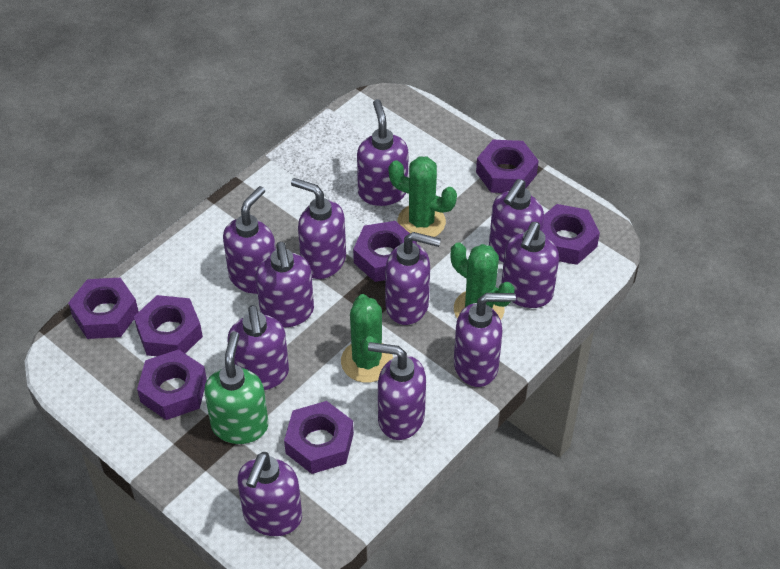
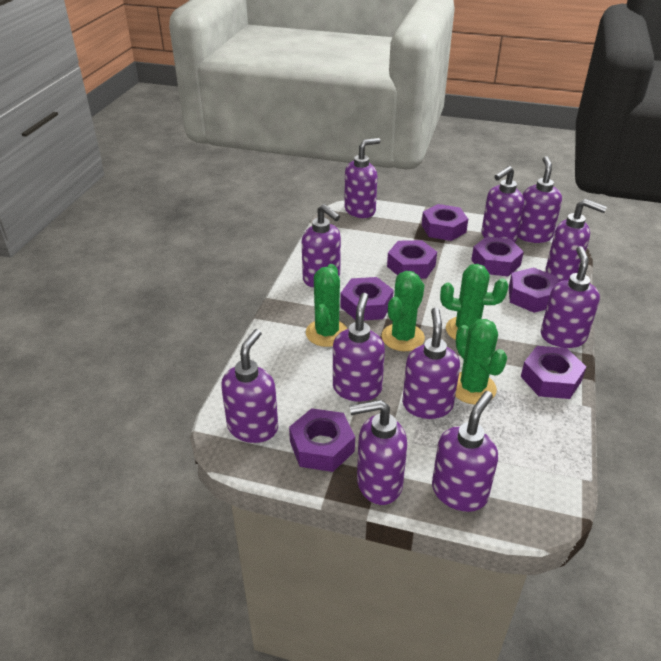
green cactus: 3 -> 4
green soap dispenser: 1 -> 0

